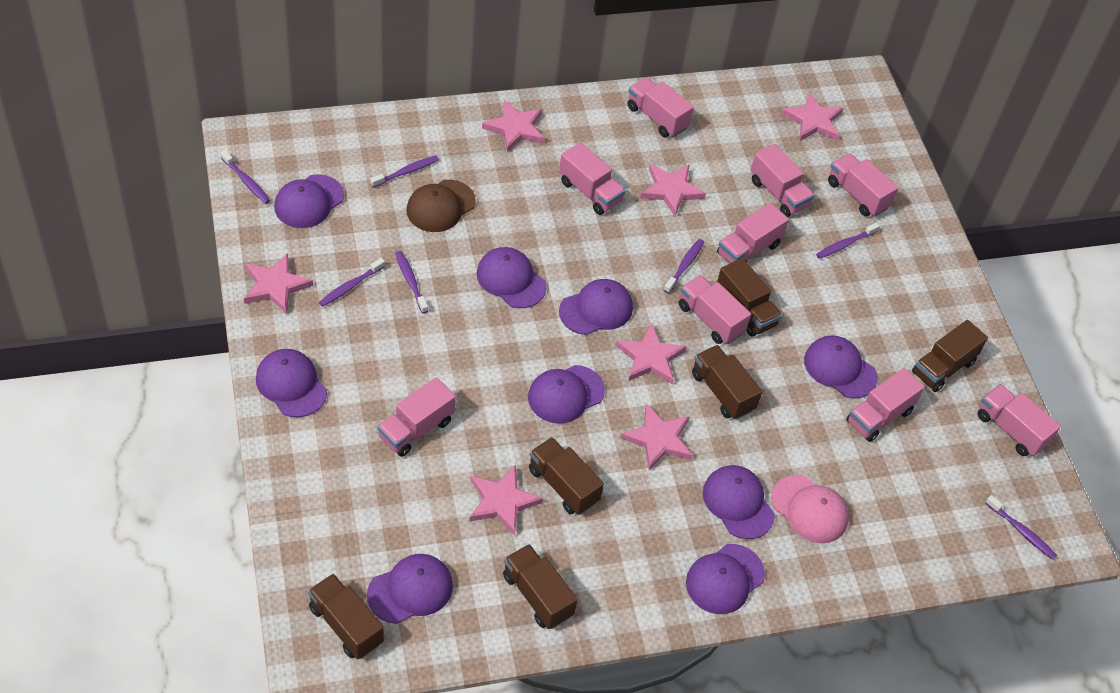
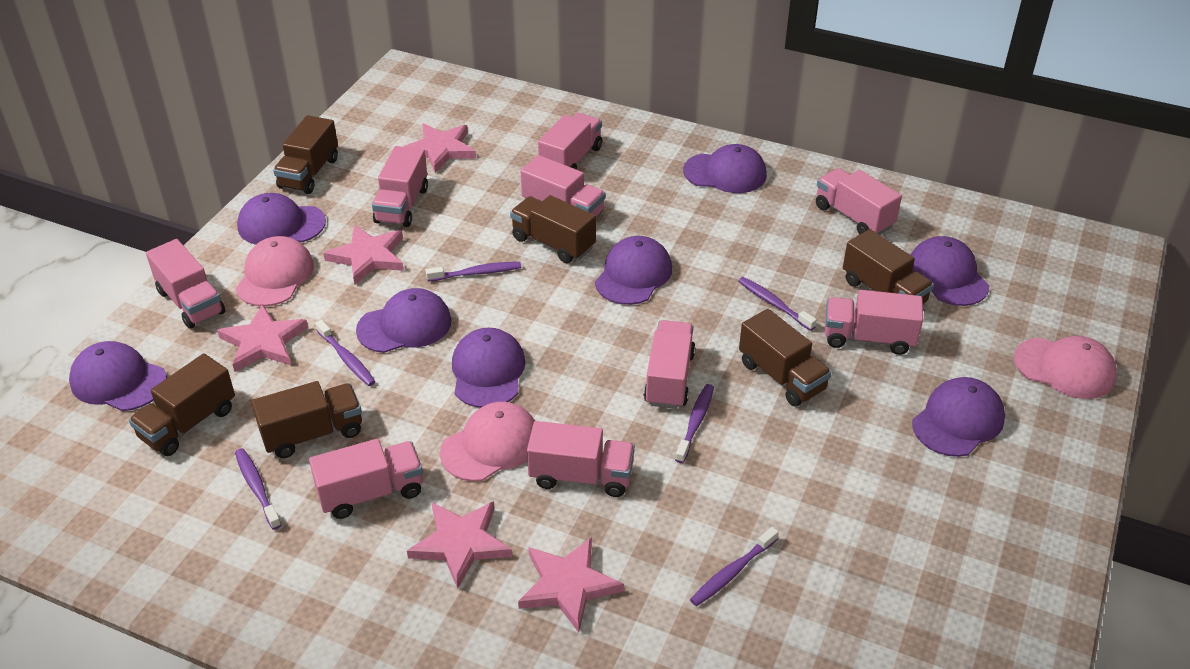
brown cap: 1 -> 0
pink cap: 1 -> 3
pink star: 7 -> 5
purple cap: 9 -> 8
purple toothbrush: 7 -> 6

